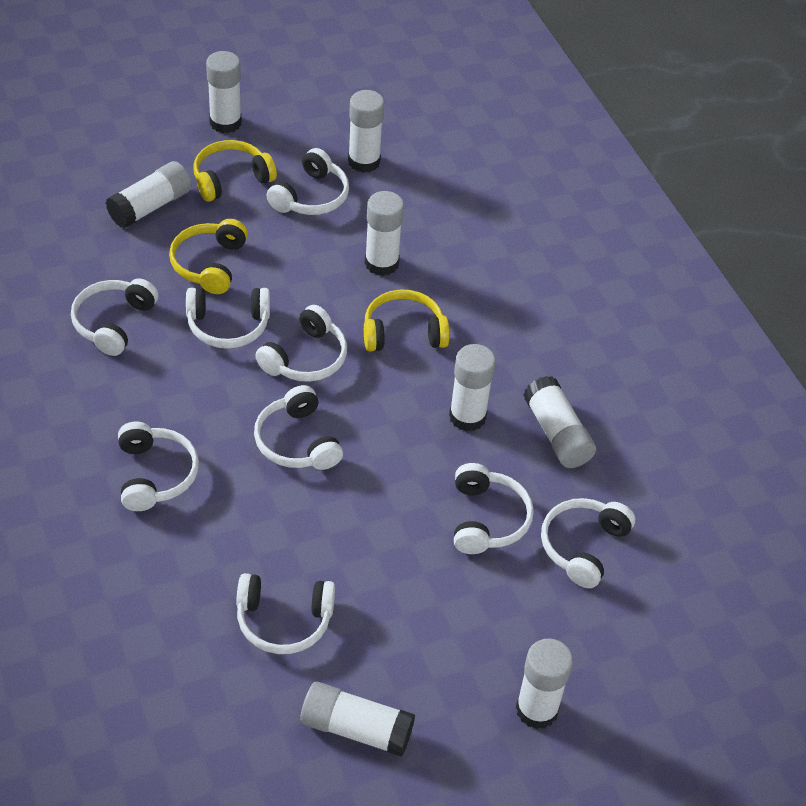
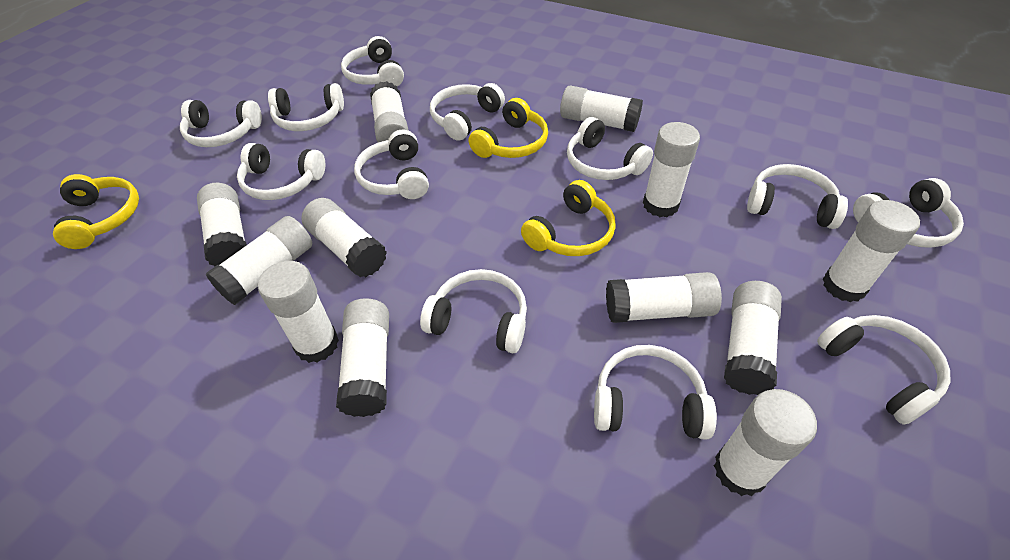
white glue stick: 8 -> 12
white headphones: 9 -> 12

